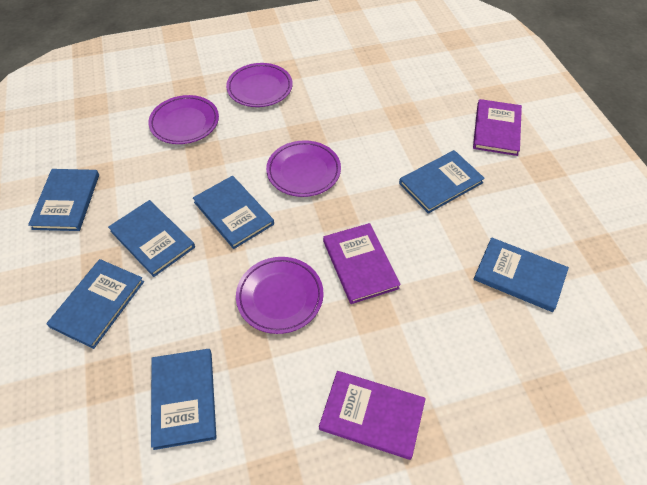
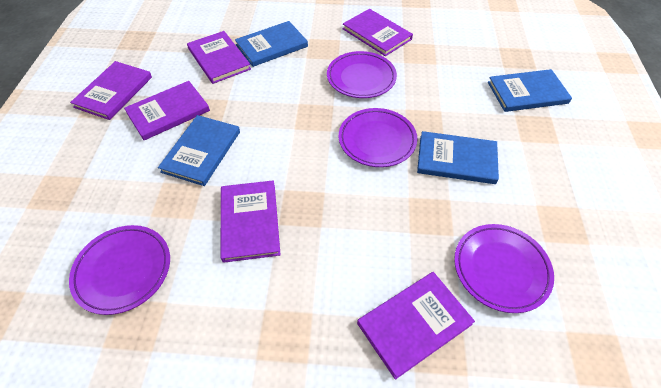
blue book: 7 -> 4
purple book: 3 -> 6

